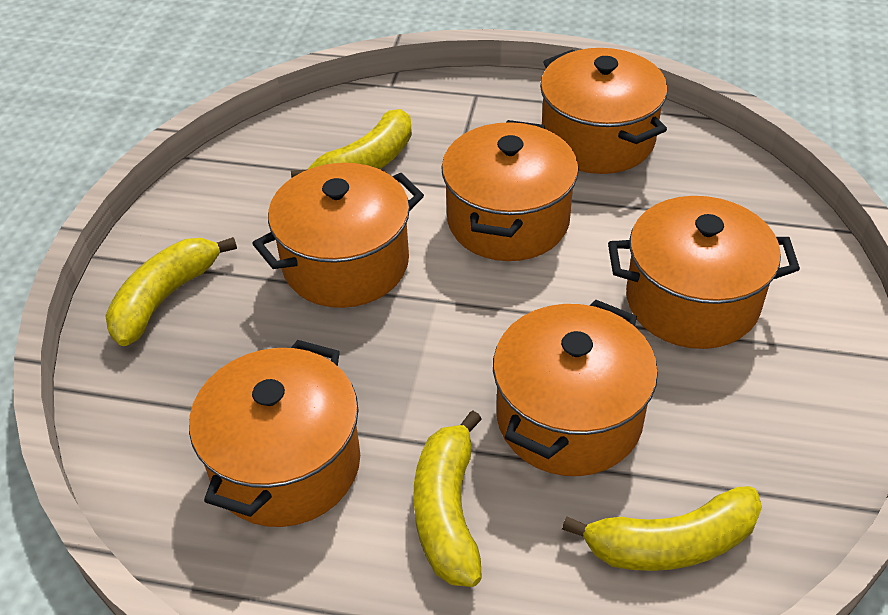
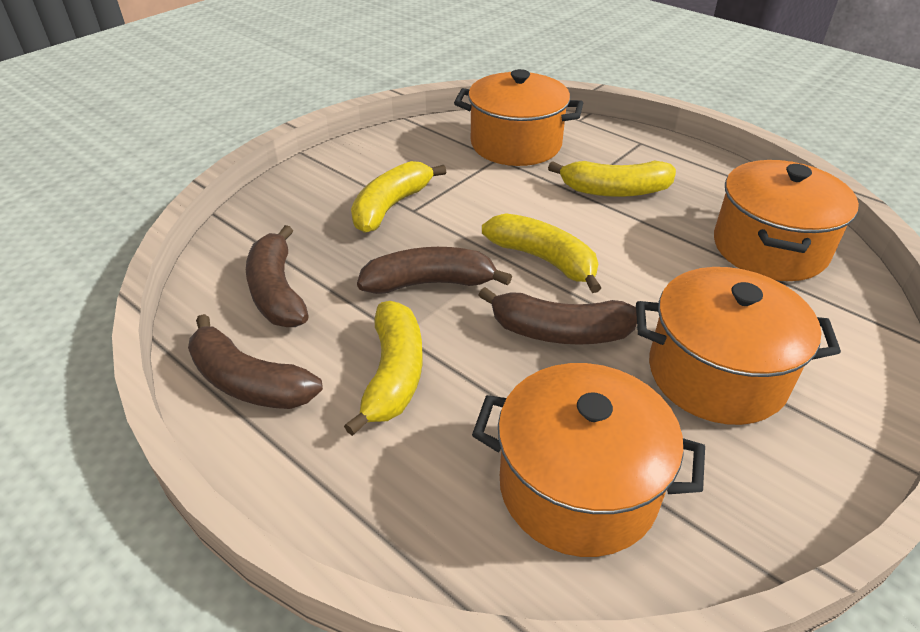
brown banana: 0 -> 4
orange pot: 6 -> 4

